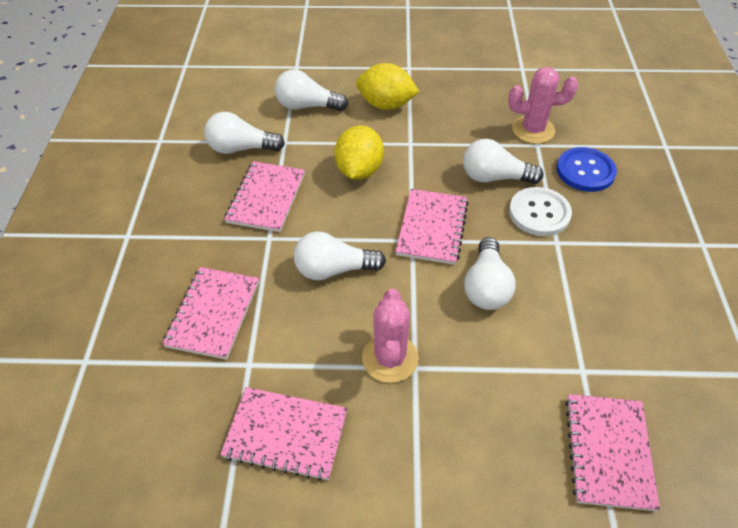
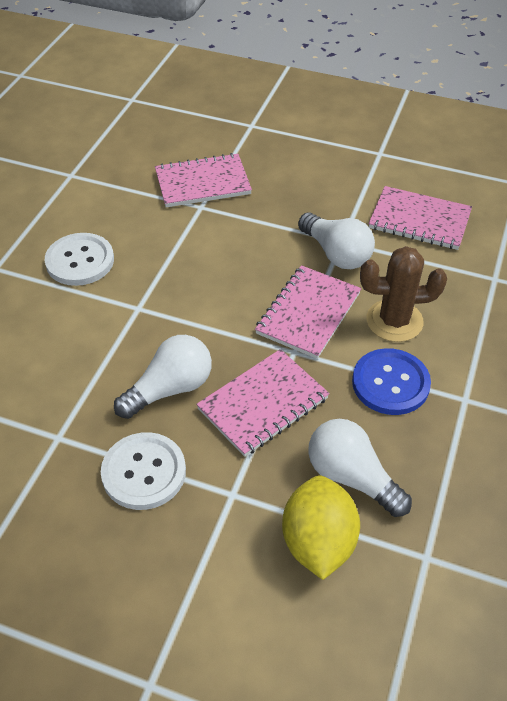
brown cactus: 0 -> 1
pink cactus: 2 -> 0
pink notebook: 5 -> 4
white button: 1 -> 2
white light bulb: 5 -> 3
yellow lemon: 2 -> 1

